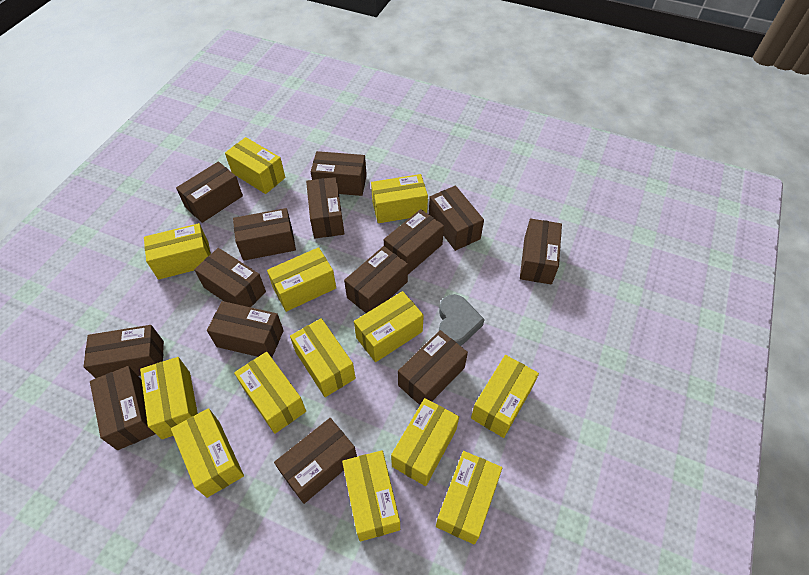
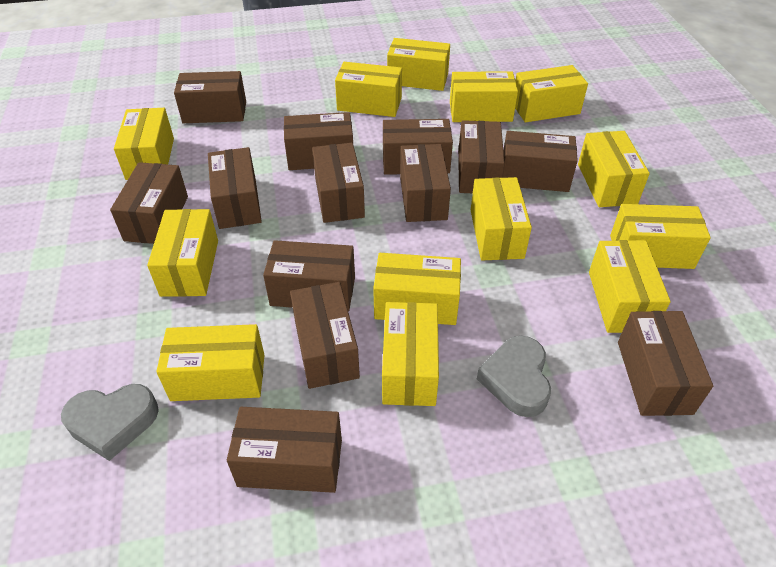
brown box: 14 -> 13
grey heart: 1 -> 2

